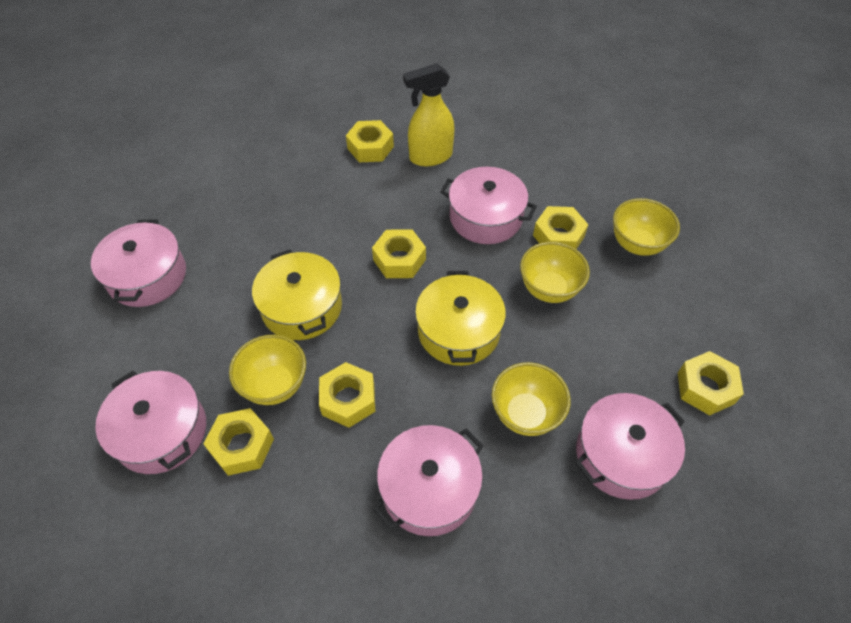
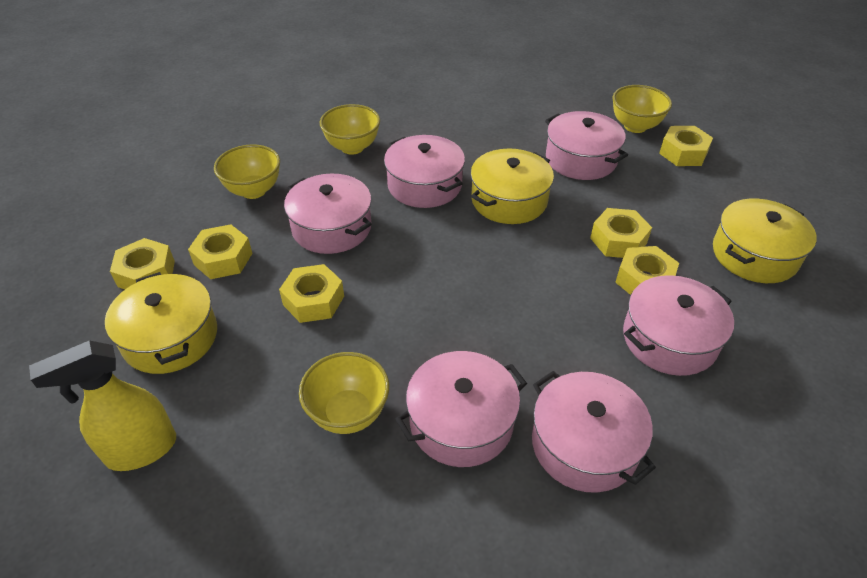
pink pot: 5 -> 6
yellow pot: 2 -> 3

